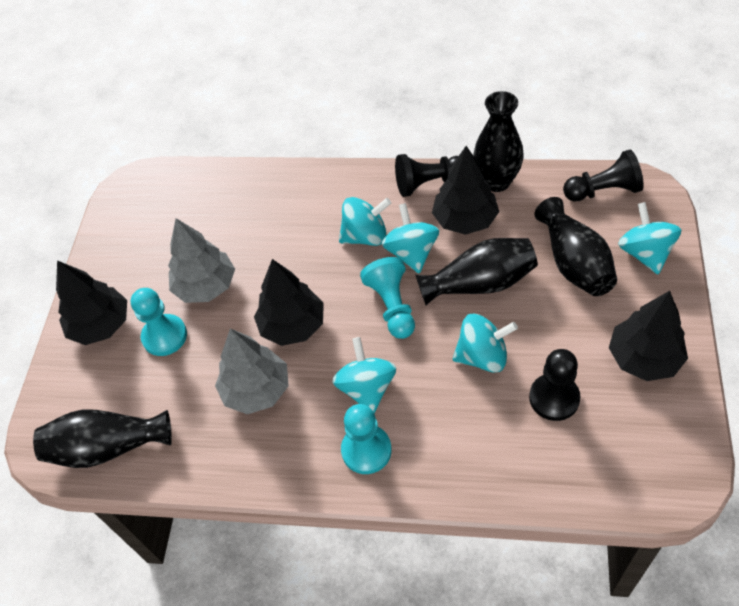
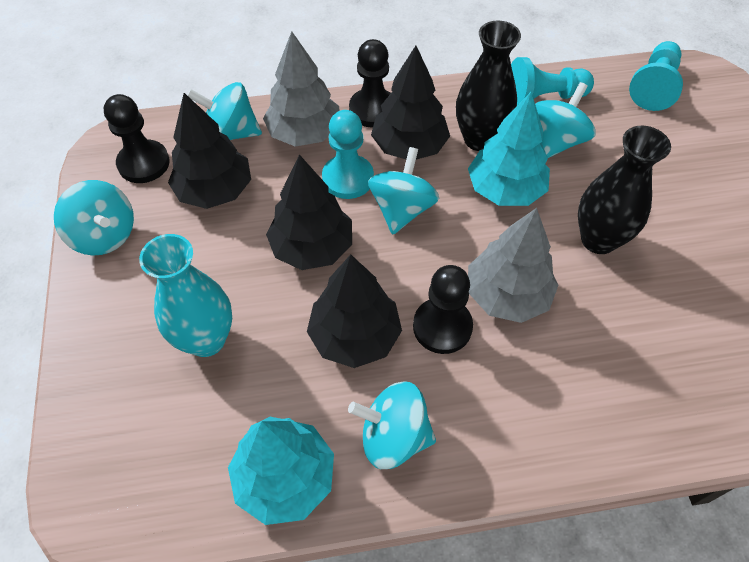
black vase: 4 -> 2
turquoise tree: 0 -> 2
turquoise vase: 0 -> 1

